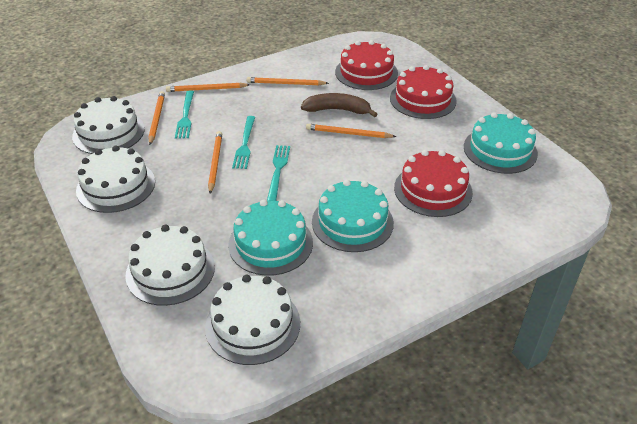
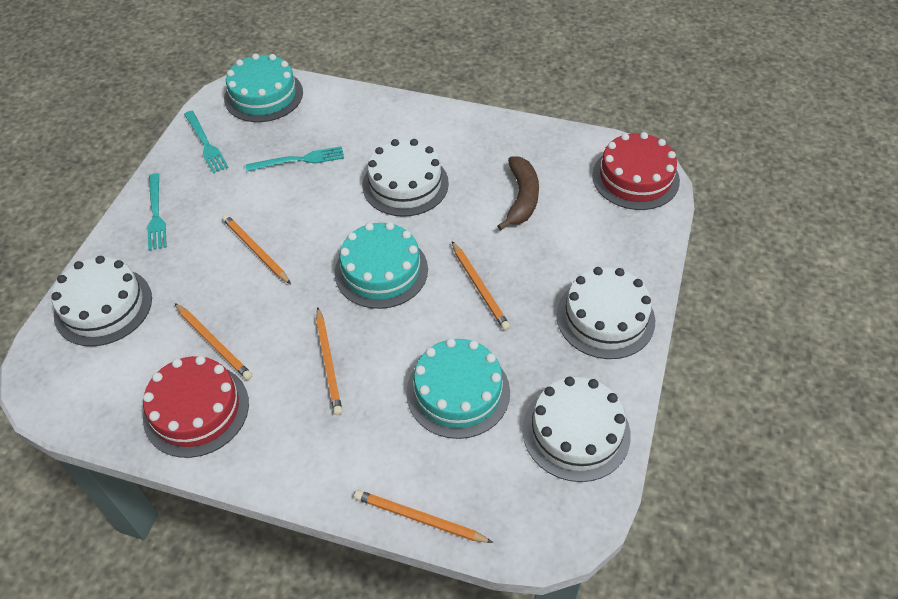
red cake: 3 -> 2

